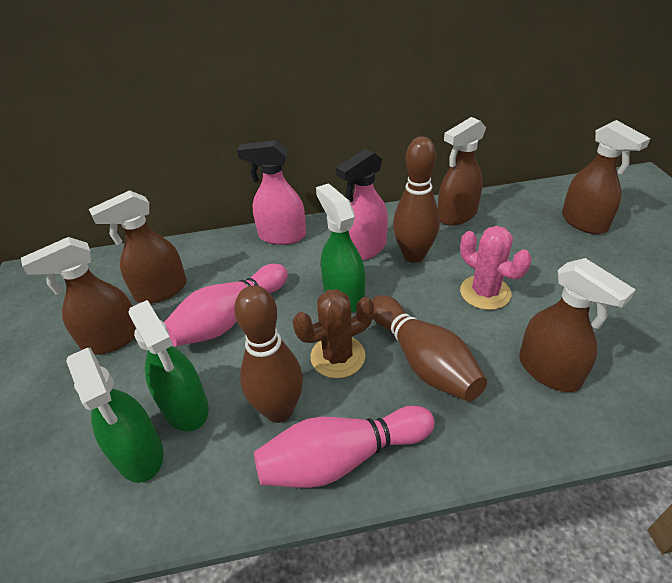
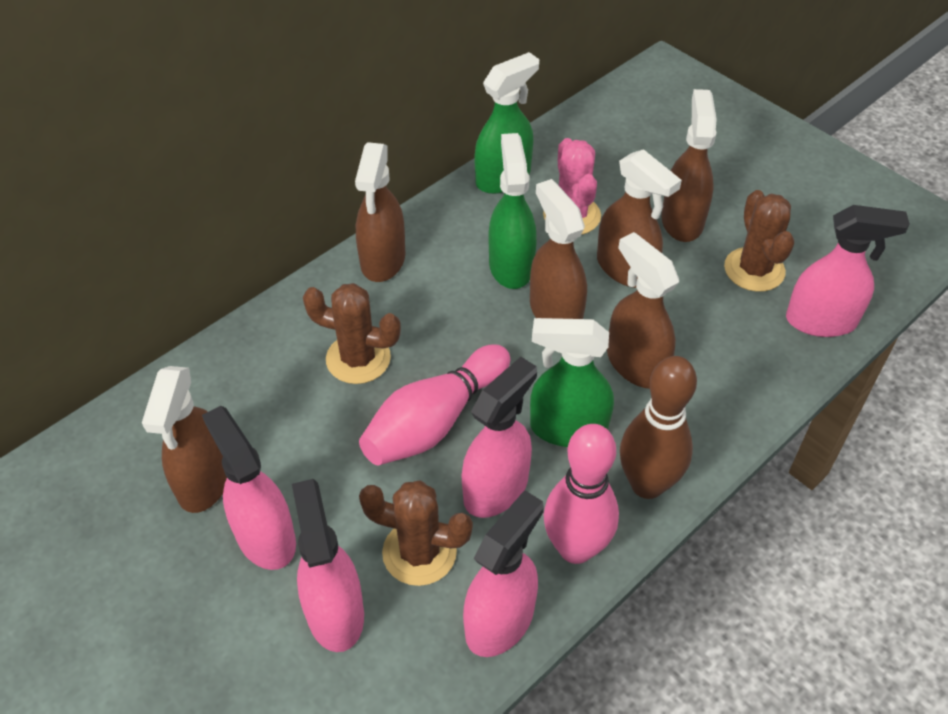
brown bowling pin: 3 -> 1
brown cactus: 1 -> 3
brown spray bottle: 5 -> 6
pink spray bottle: 2 -> 5

